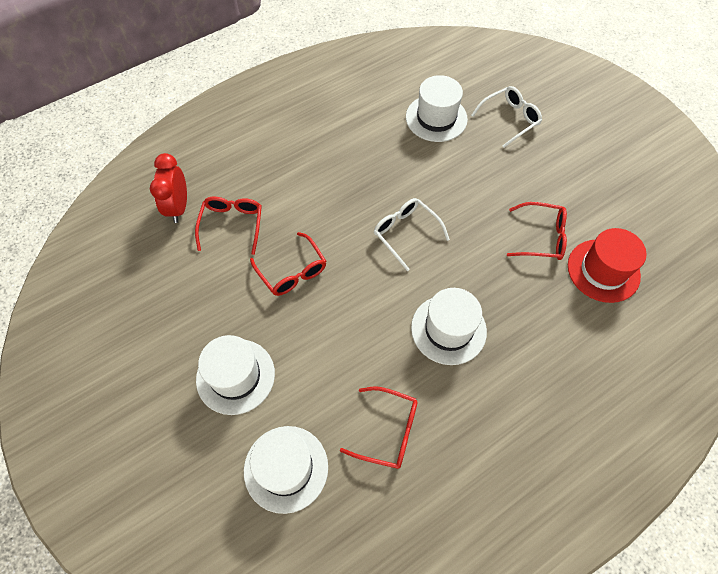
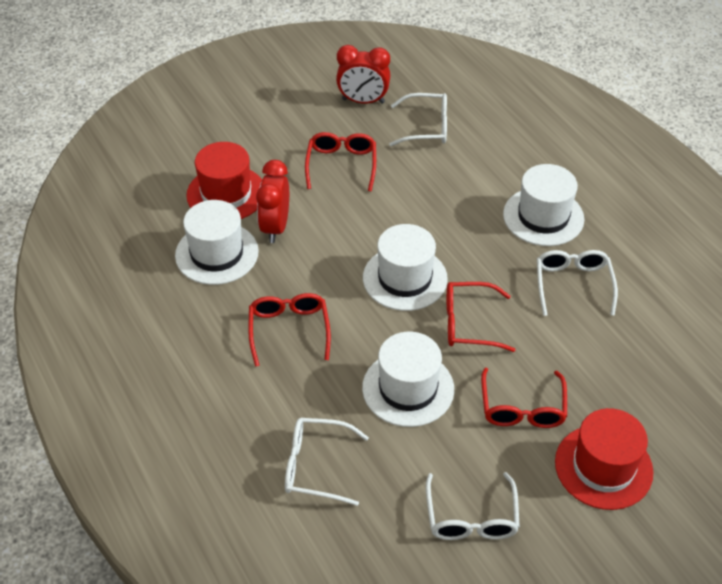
red clock: 1 -> 2
red hat: 1 -> 2
white glasses: 2 -> 4

